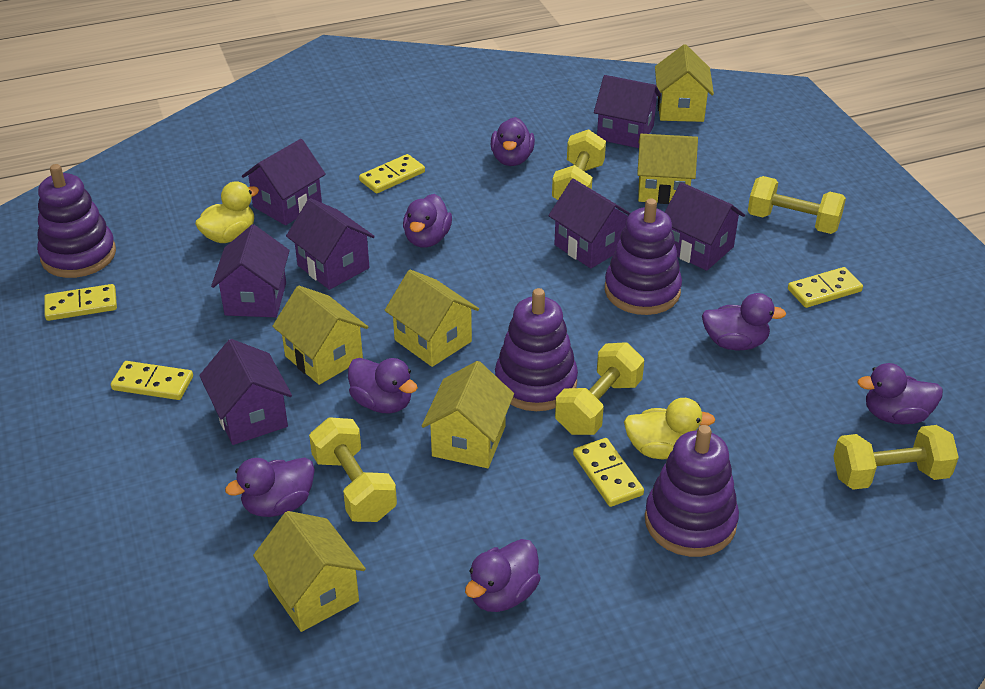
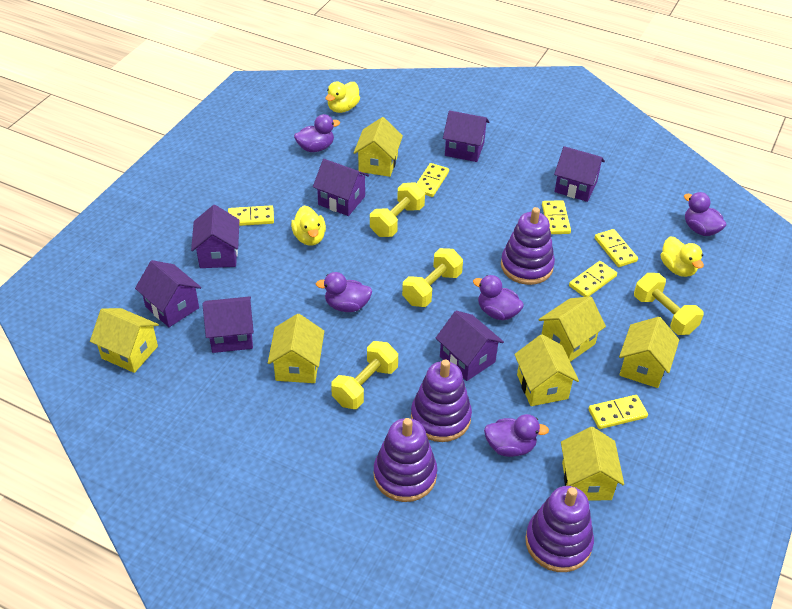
purple duck: 7 -> 5
yellow domino: 5 -> 6
yellow duck: 2 -> 3
yellow dumbbell: 5 -> 4
yellow house: 6 -> 7

